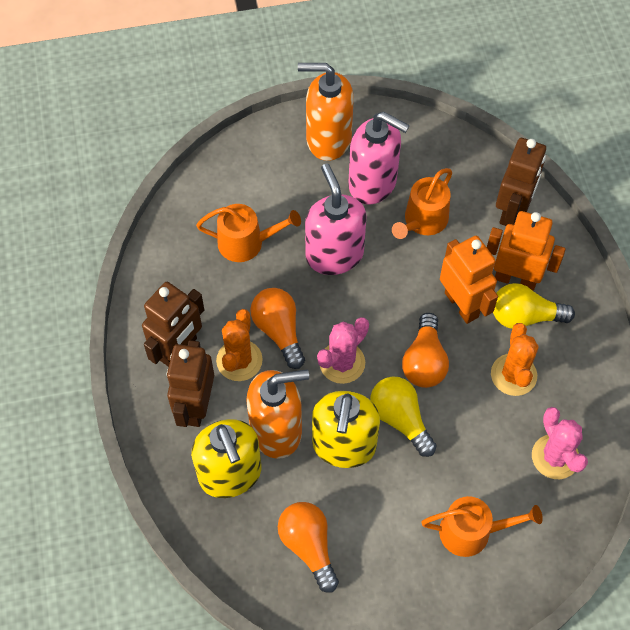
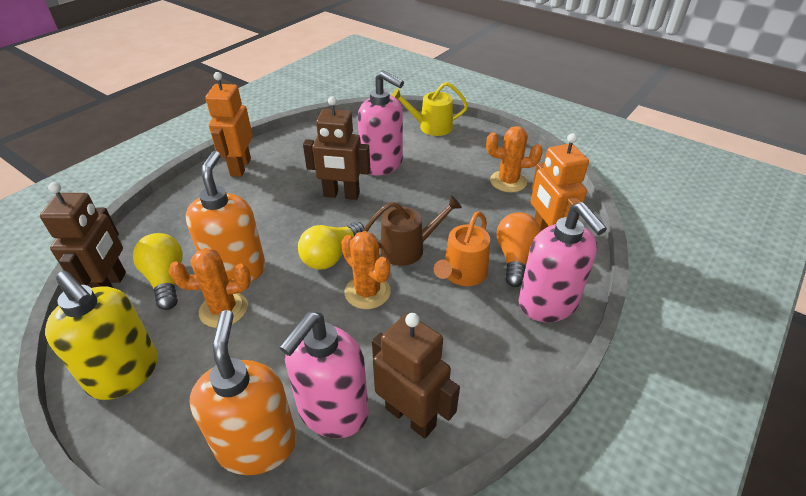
brown watering can: 0 -> 1
orange cactus: 2 -> 3
orange light bulb: 3 -> 1
orange watering can: 3 -> 1
pink cactus: 2 -> 0
pink soap dispenser: 2 -> 3
yellow soap dispenser: 2 -> 1
yellow watering can: 0 -> 1

